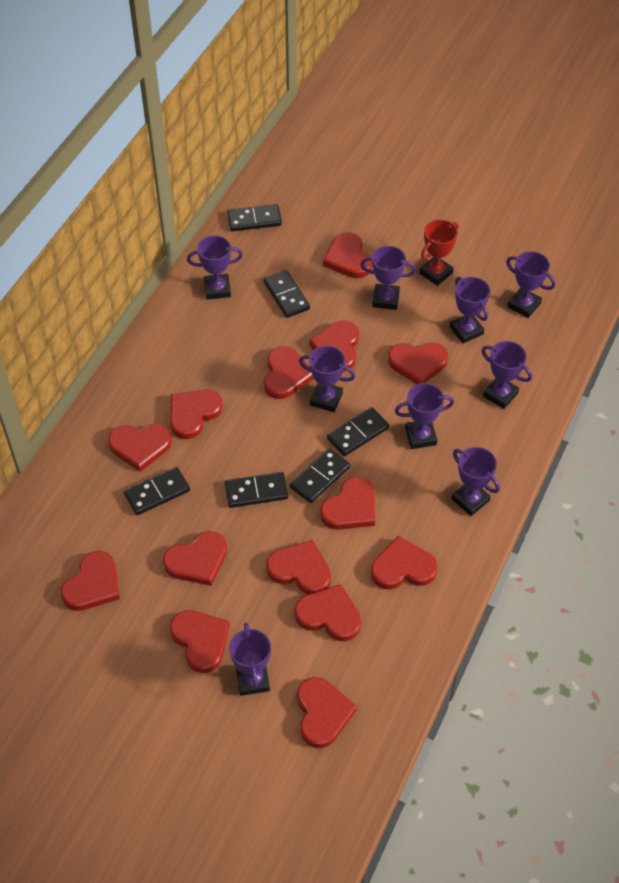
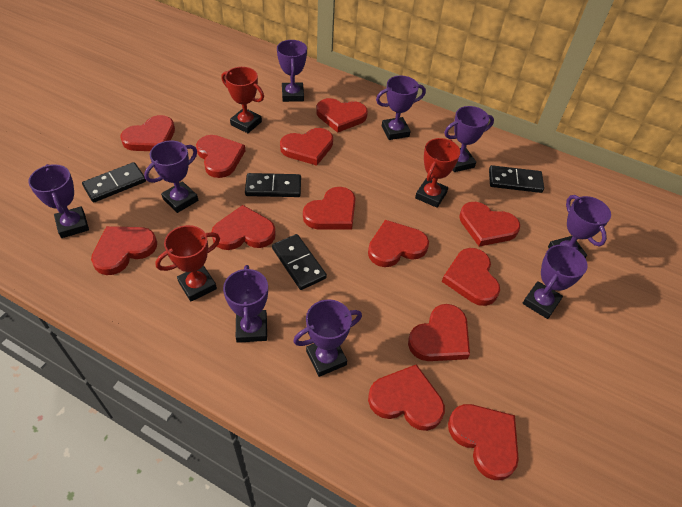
black domino: 6 -> 4
red heart: 14 -> 13
red trophy: 1 -> 3

